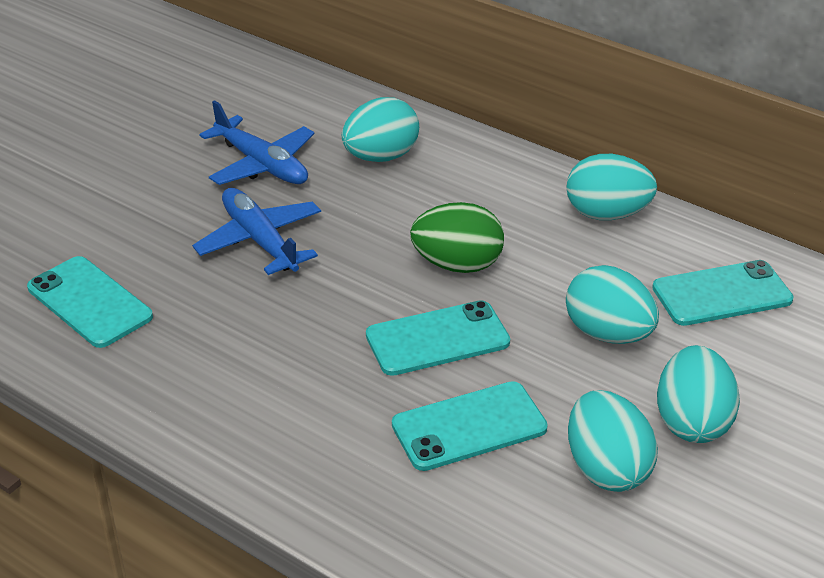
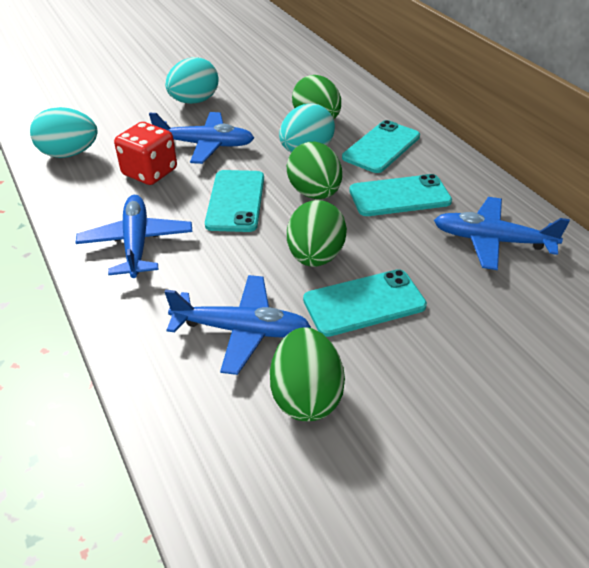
blue plane: 2 -> 4
green egg: 1 -> 4
red dice: 0 -> 1
turquoise egg: 5 -> 3

